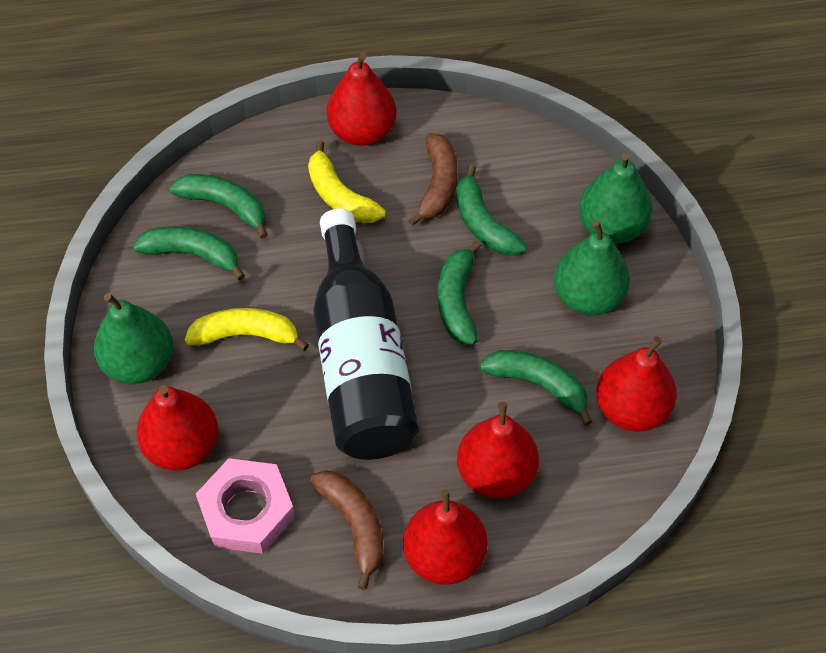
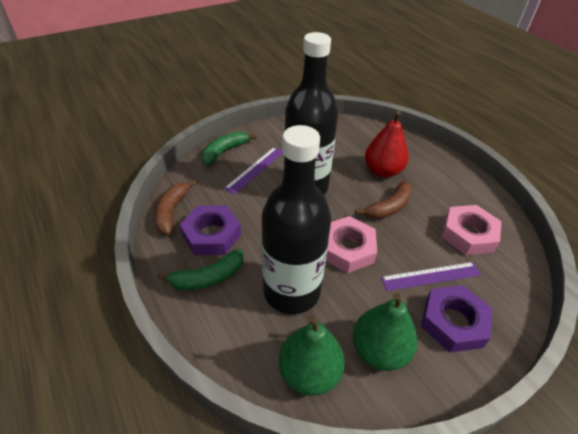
black bottle: 1 -> 2
green banana: 5 -> 2
green pear: 3 -> 2
pink nut: 1 -> 2
purple nut: 0 -> 2
purple ruler: 0 -> 2
red pear: 5 -> 1
yellow banana: 2 -> 0

